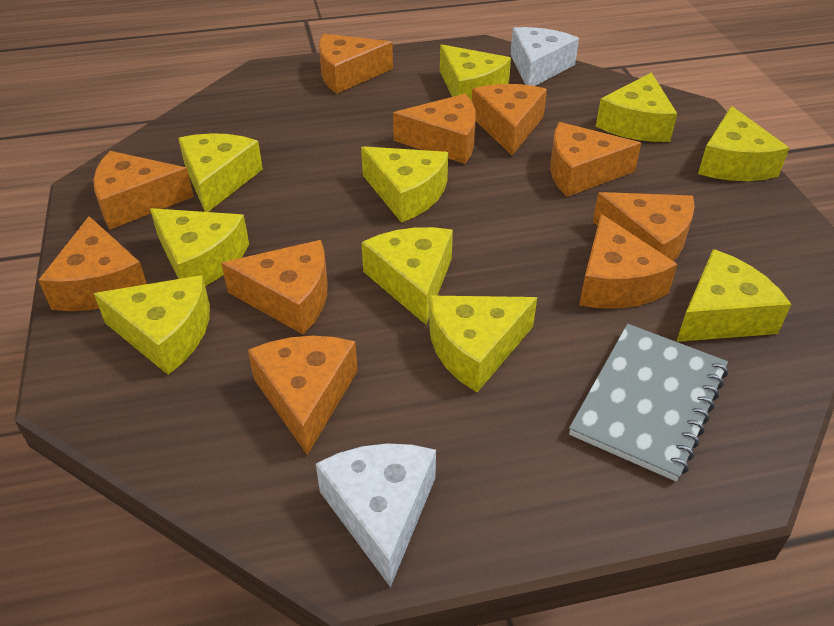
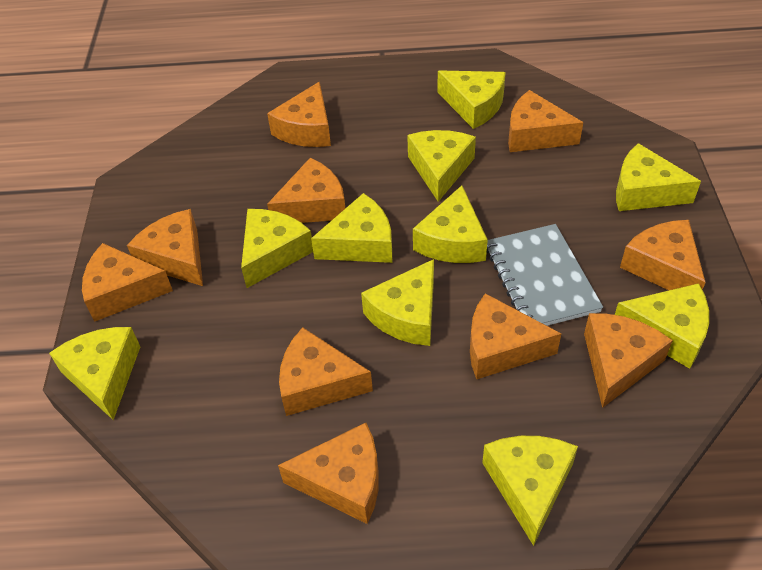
white cheese: 2 -> 0

